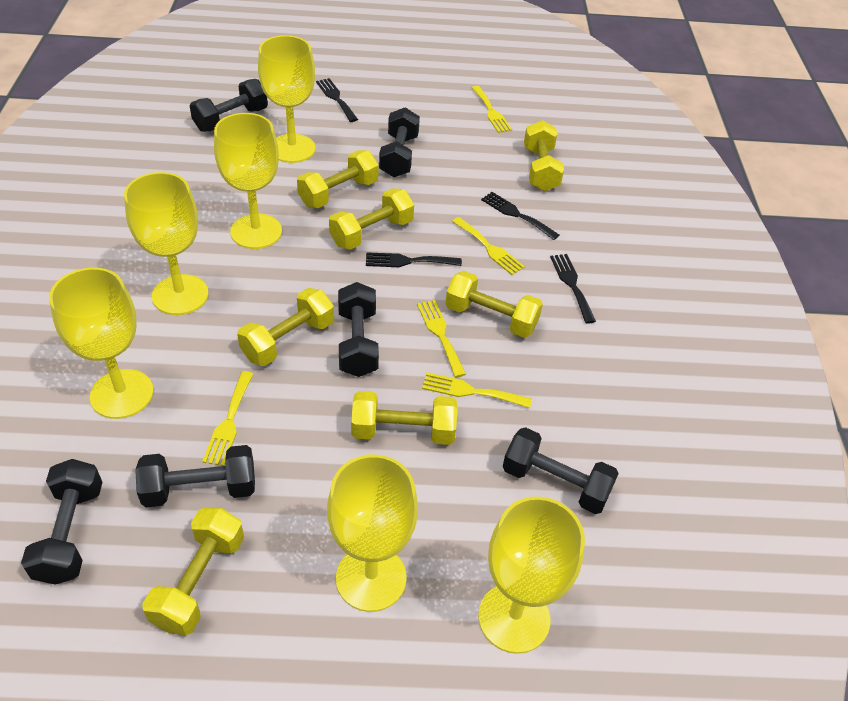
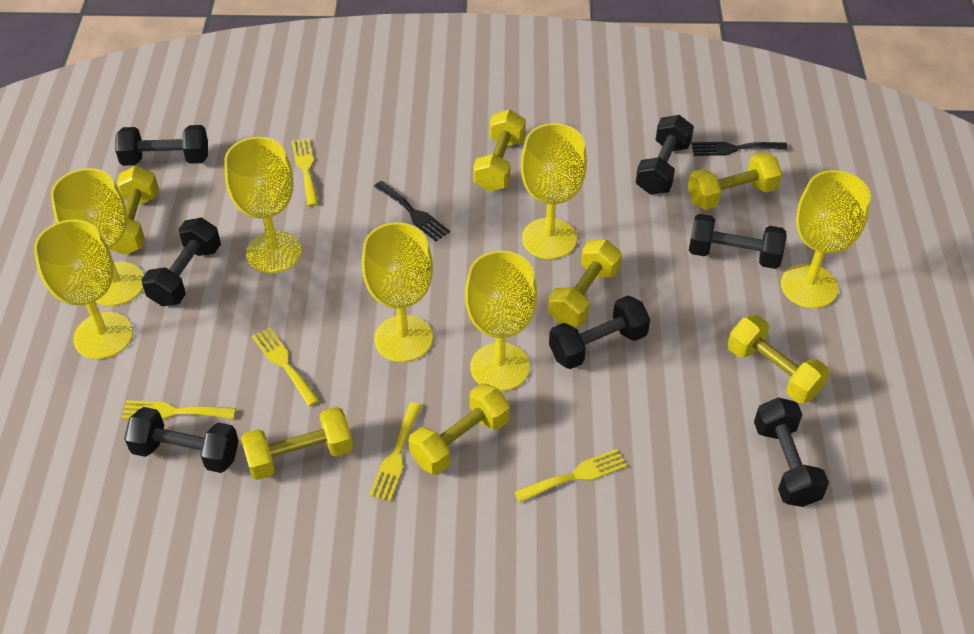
black dumbbell: 6 -> 7
black fork: 4 -> 2
yellow goblet: 6 -> 7

